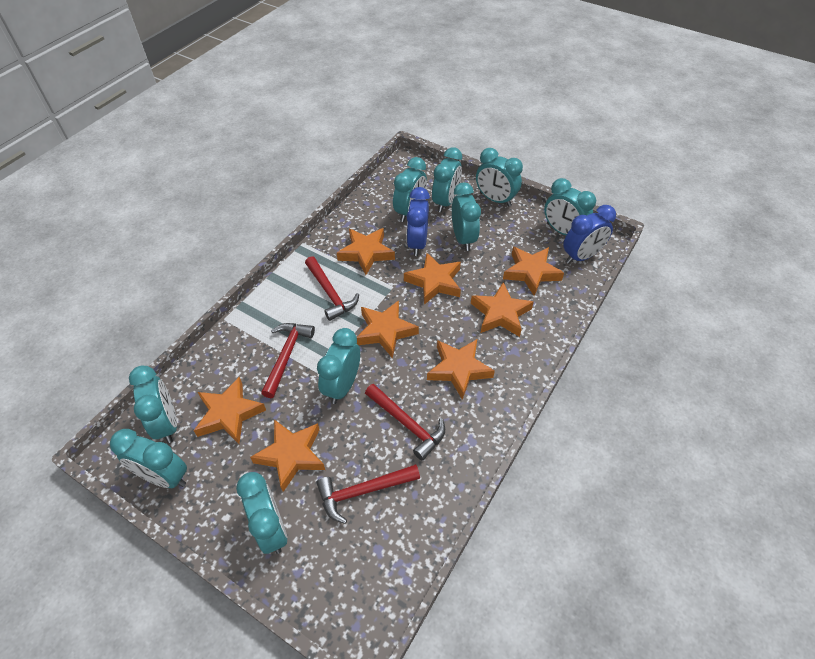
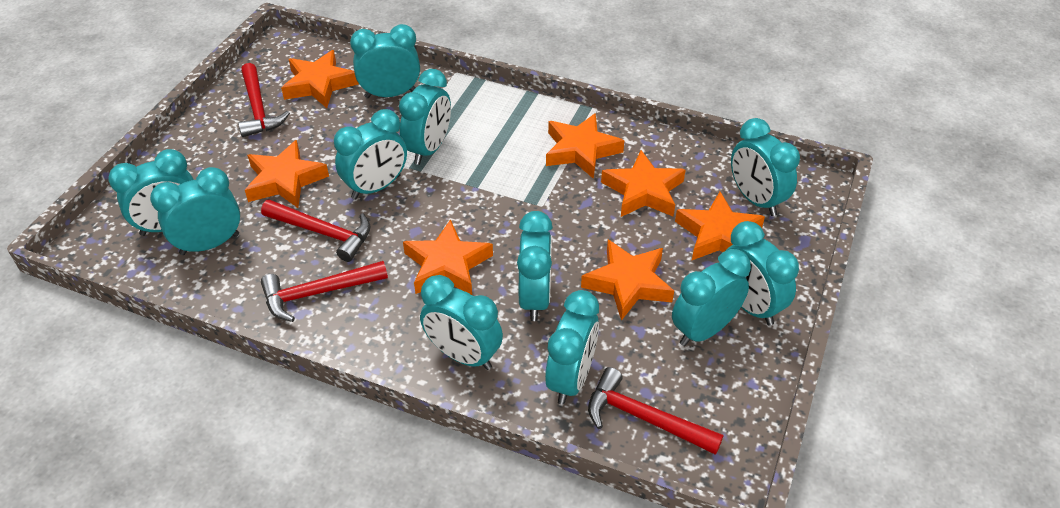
blue clock: 2 -> 0
orange star: 8 -> 7
turquoise clock: 9 -> 11

